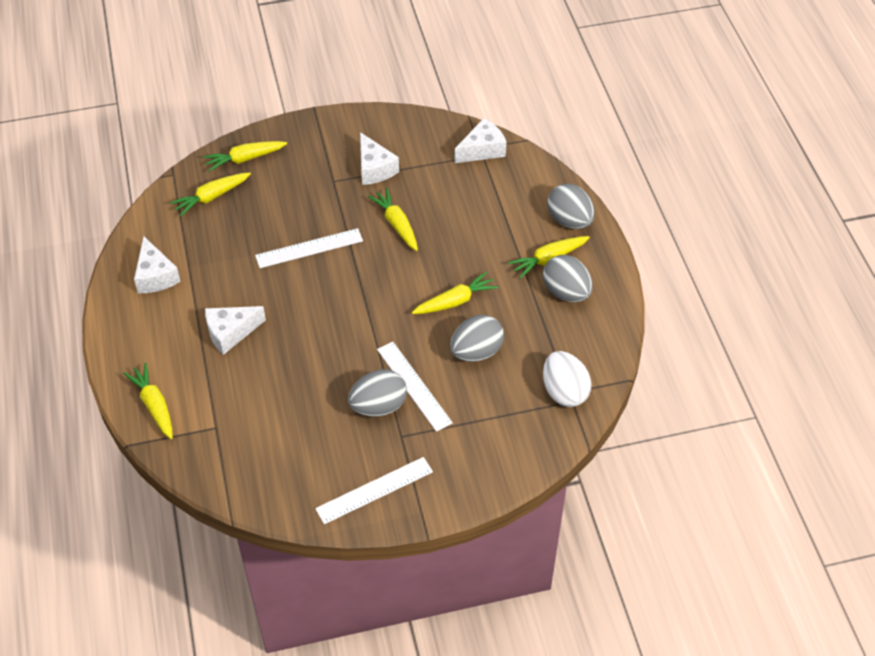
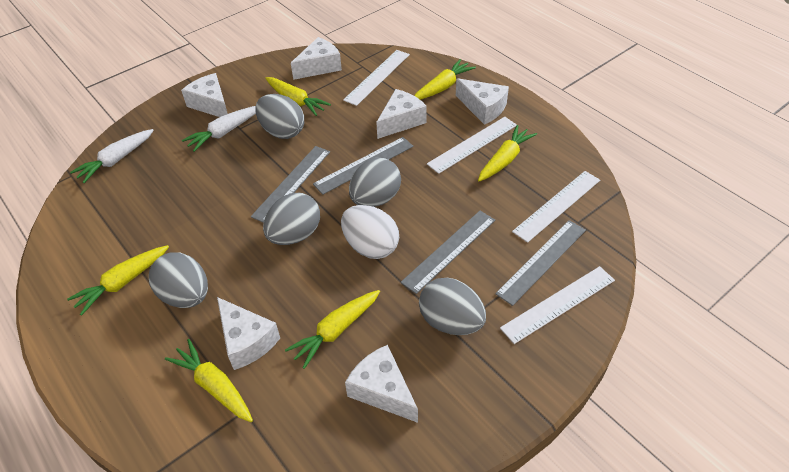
grey egg: 4 -> 5
grey ruler: 0 -> 4
white carrot: 0 -> 2
white cheese: 4 -> 6
white ruler: 3 -> 4

